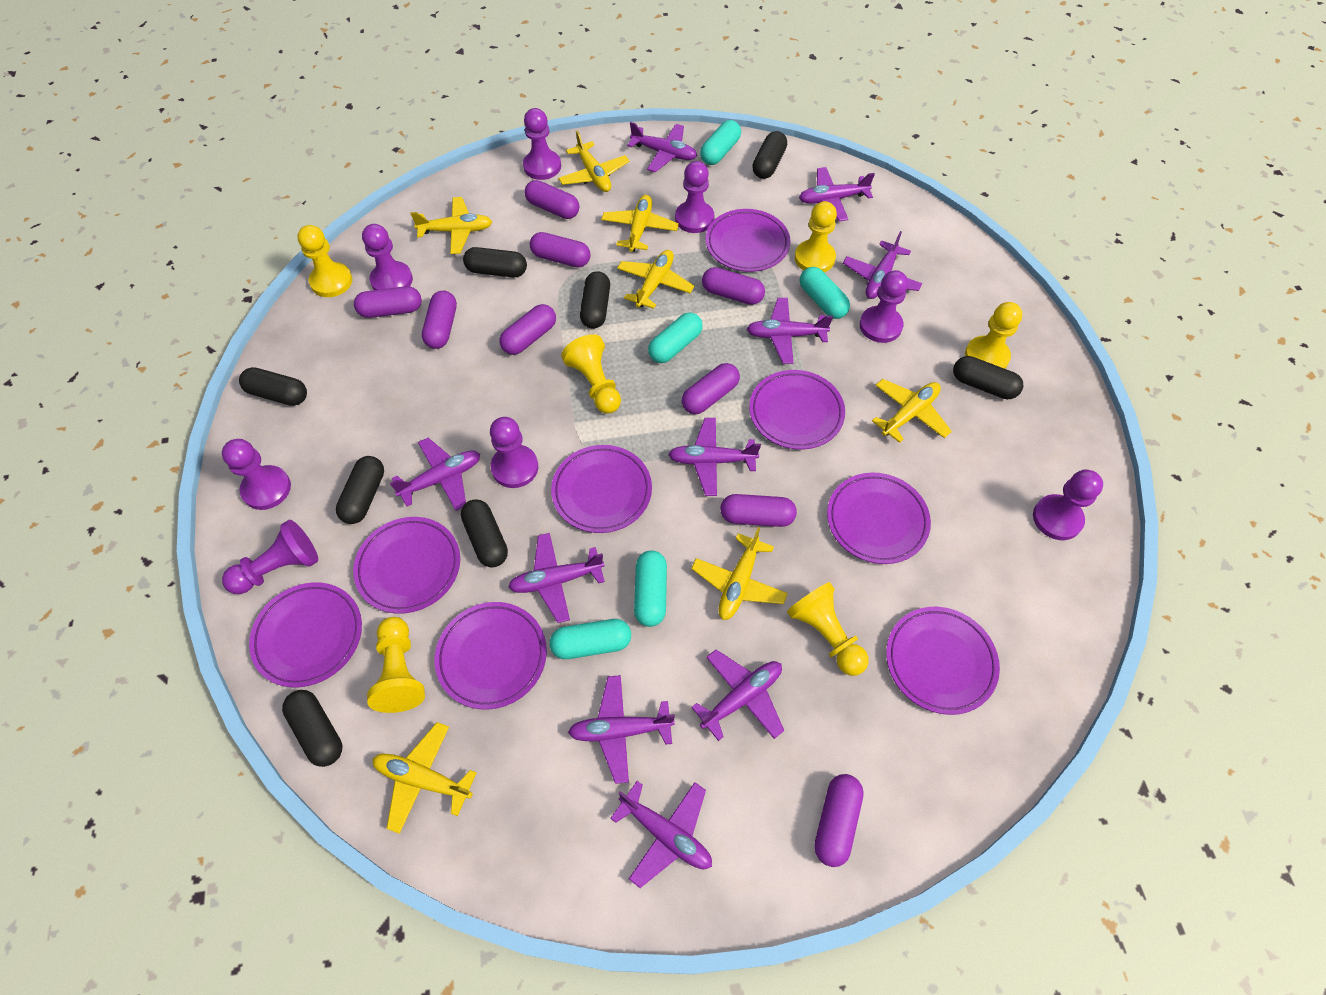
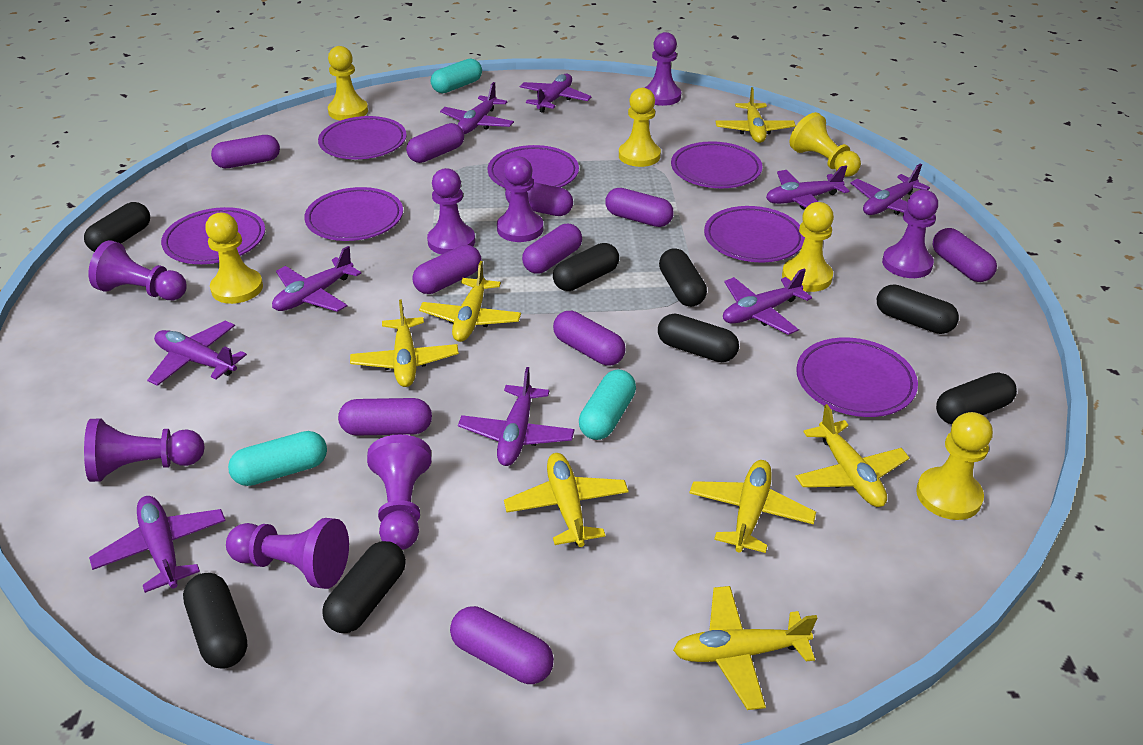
purple capsule: 9 -> 10
purple plane: 10 -> 9
purple plate: 8 -> 7
turquoise capsule: 5 -> 3

